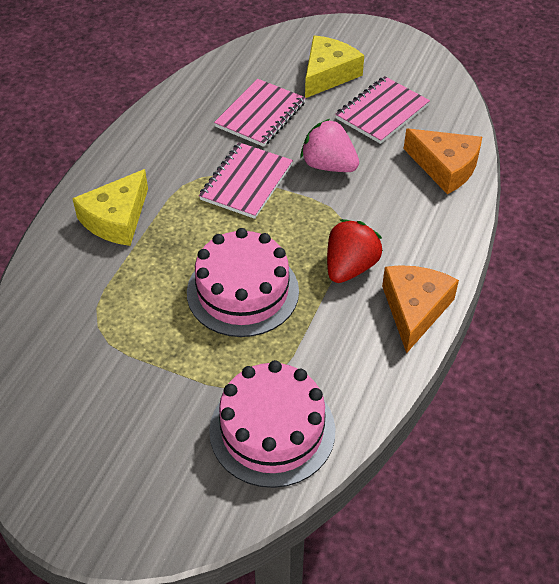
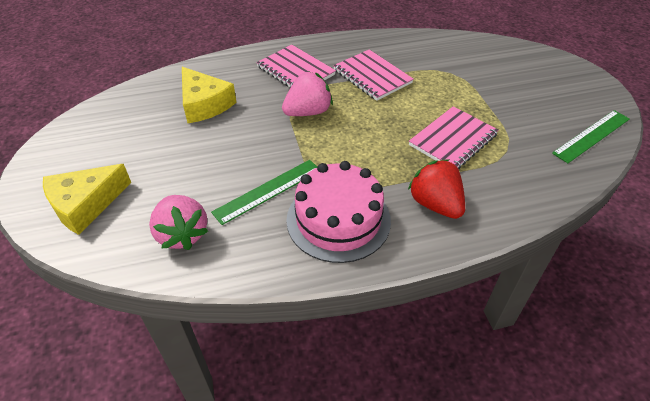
green ruler: 0 -> 2
orange cheese: 2 -> 0
pink cake: 2 -> 1
pink strawberry: 1 -> 2

